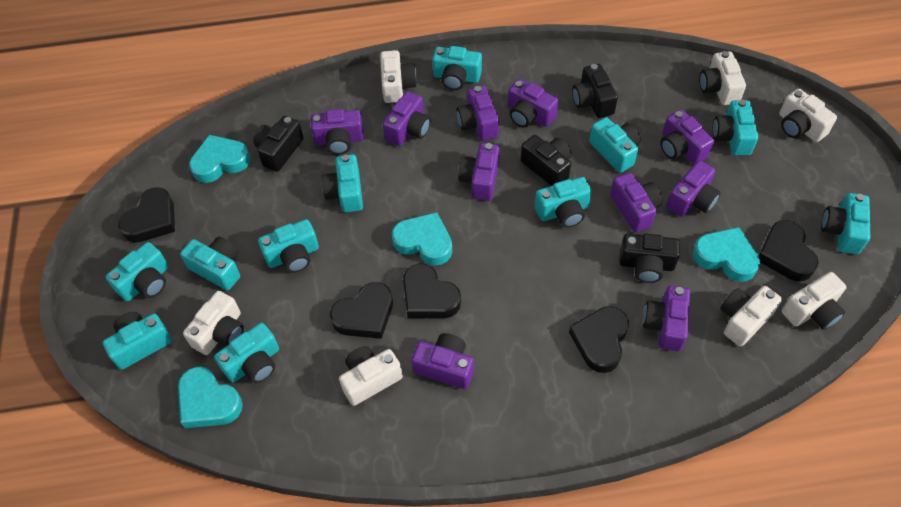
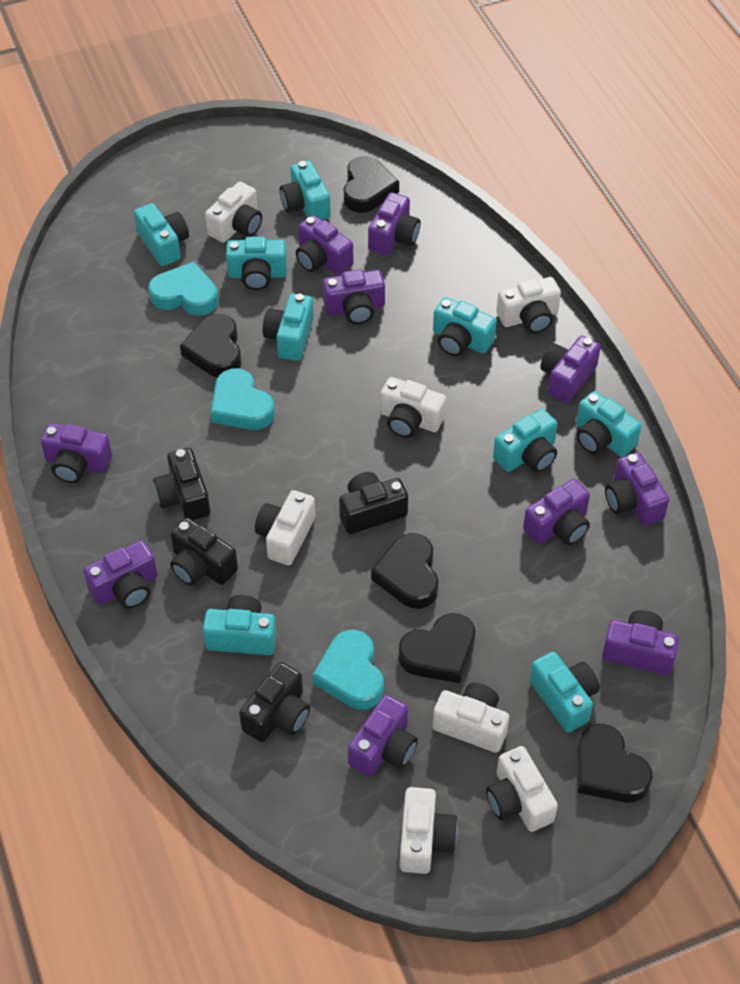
turquoise camera: 11 -> 9
turquoise heart: 4 -> 3

